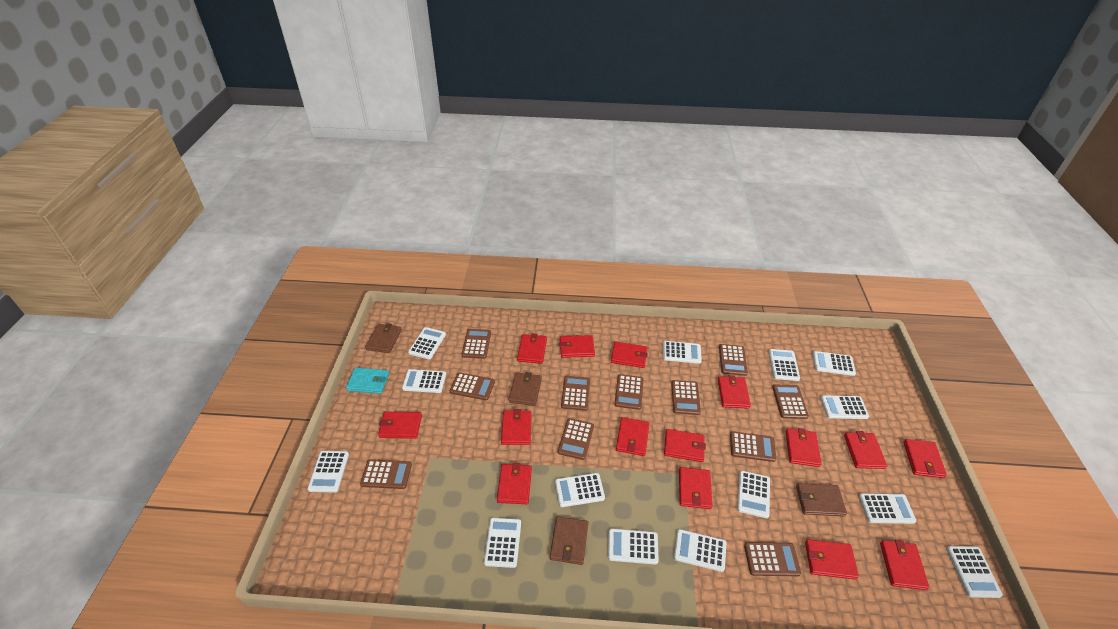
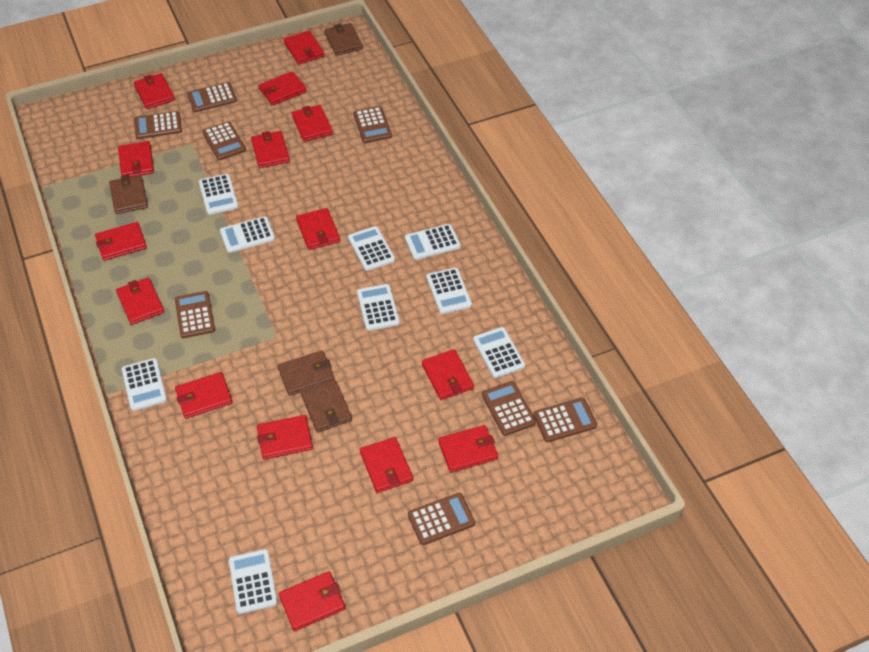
brown calculator: 11 -> 8
turquoise wallet: 1 -> 0
white calculator: 14 -> 9

